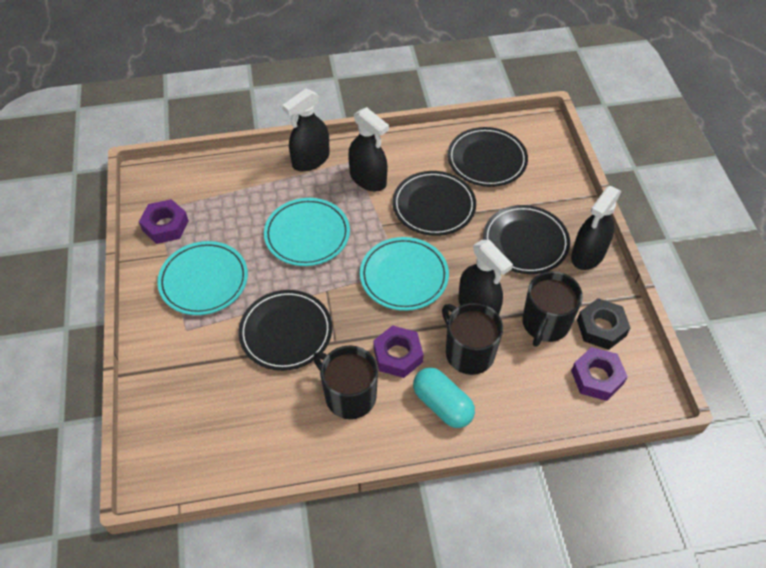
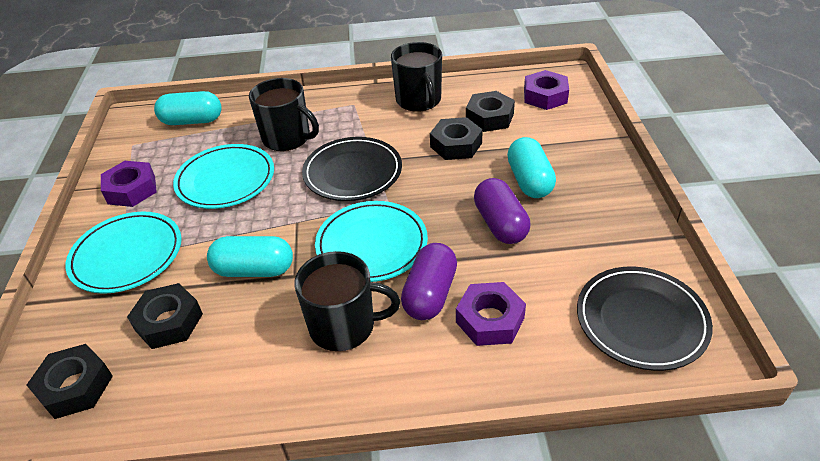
black nut: 1 -> 4
black plate: 4 -> 2
black spray bottle: 4 -> 0
purple capsule: 0 -> 2
turquoise capsule: 1 -> 3

